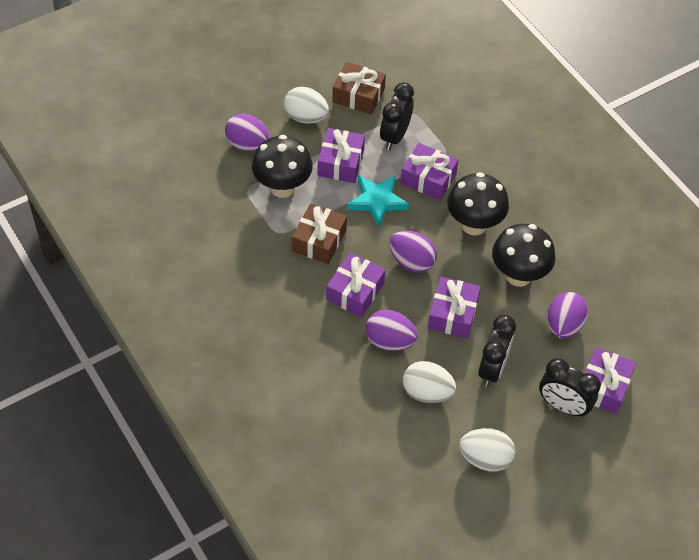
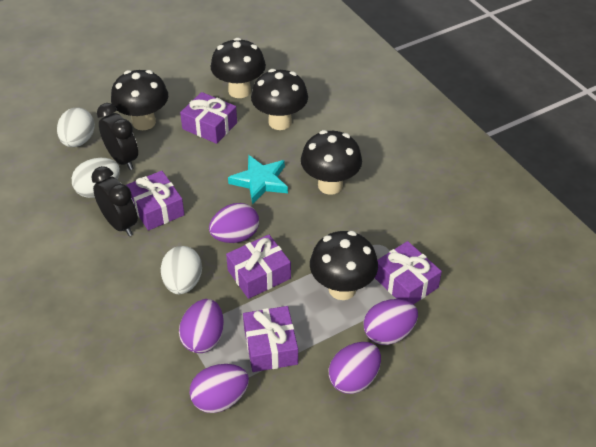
black clock: 3 -> 2
black mushroom: 3 -> 5
brown gift: 2 -> 0
purple egg: 4 -> 5

